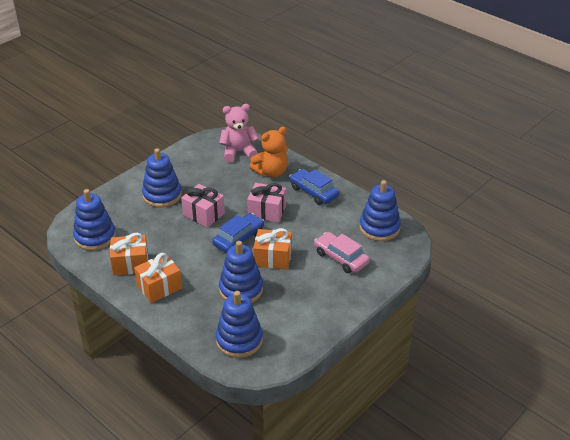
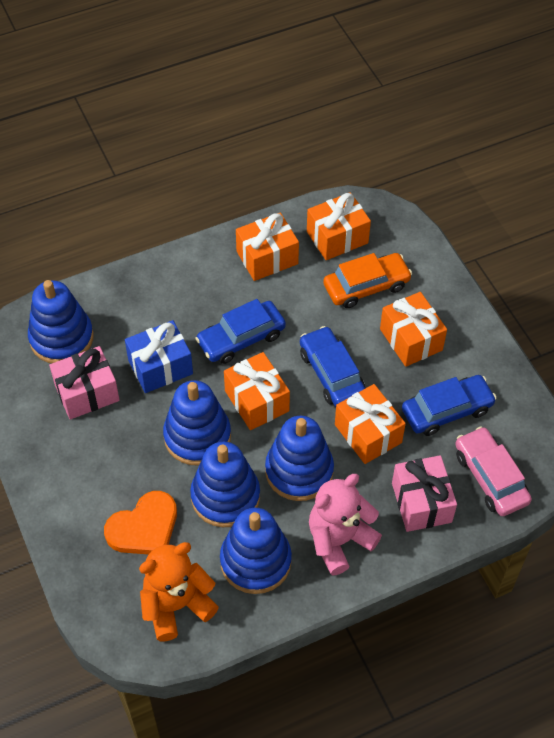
blue car: 2 -> 3
blue gift: 0 -> 1
orange car: 0 -> 1
orange gift: 3 -> 5
orange heart: 0 -> 1

